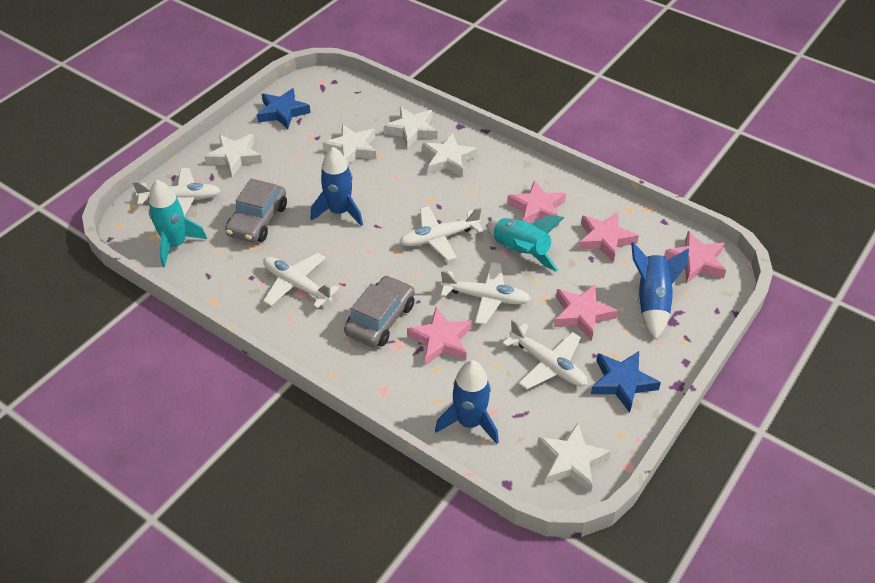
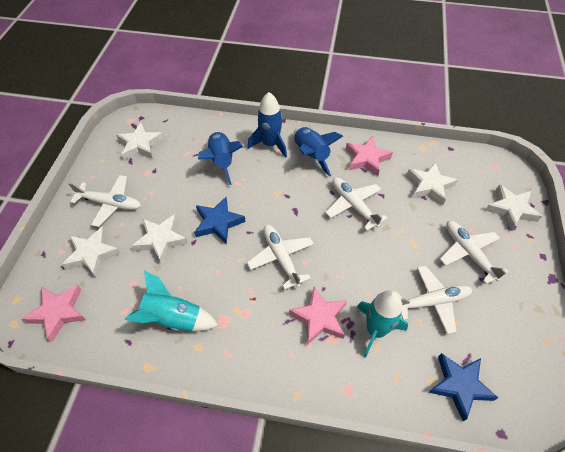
grey car: 2 -> 0
pink star: 5 -> 3

